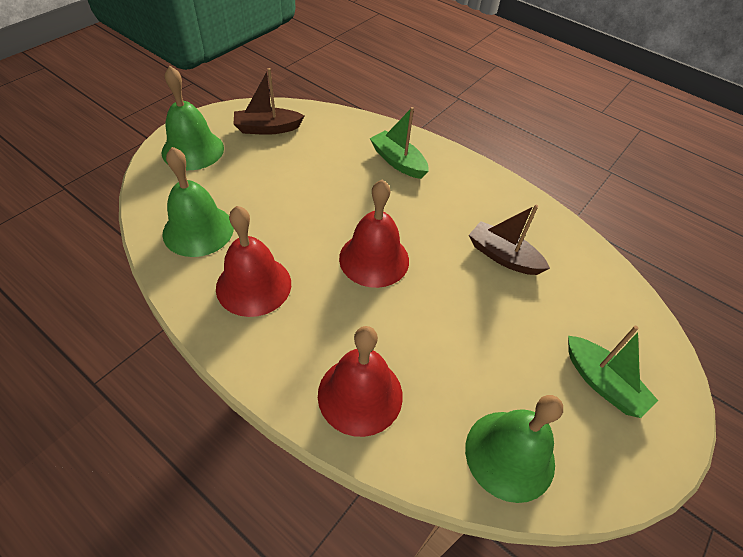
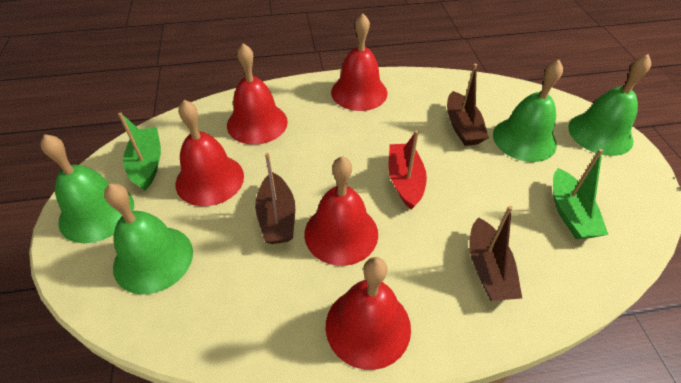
brown boat: 2 -> 3
green bell: 3 -> 4
red bell: 3 -> 5
red boat: 0 -> 1

